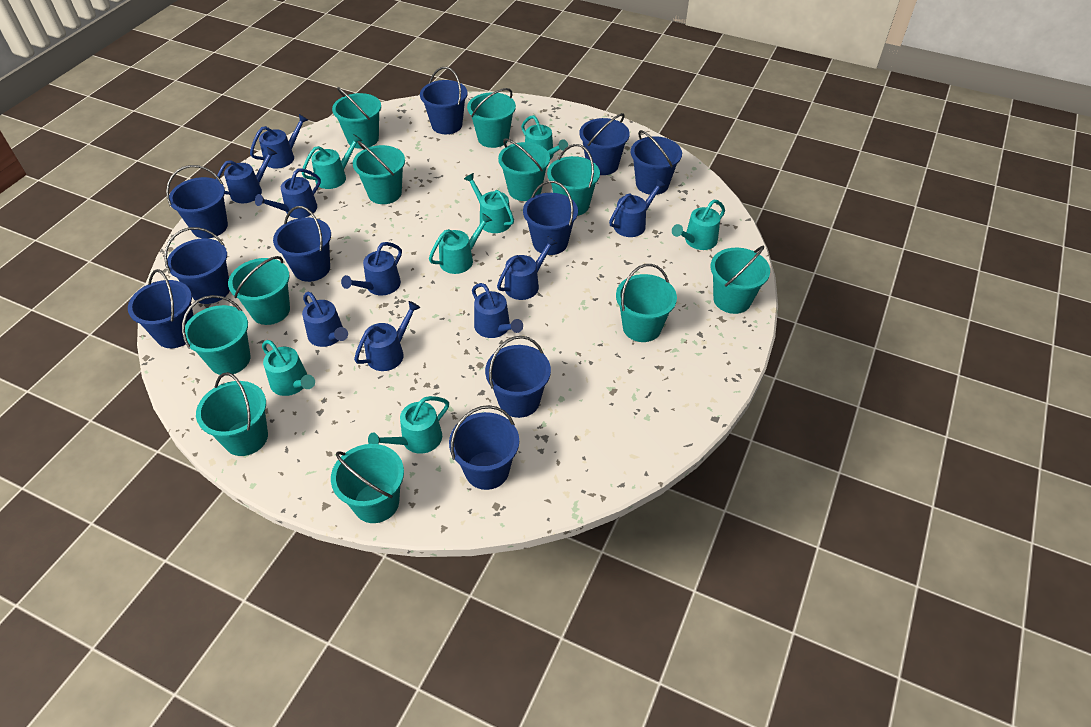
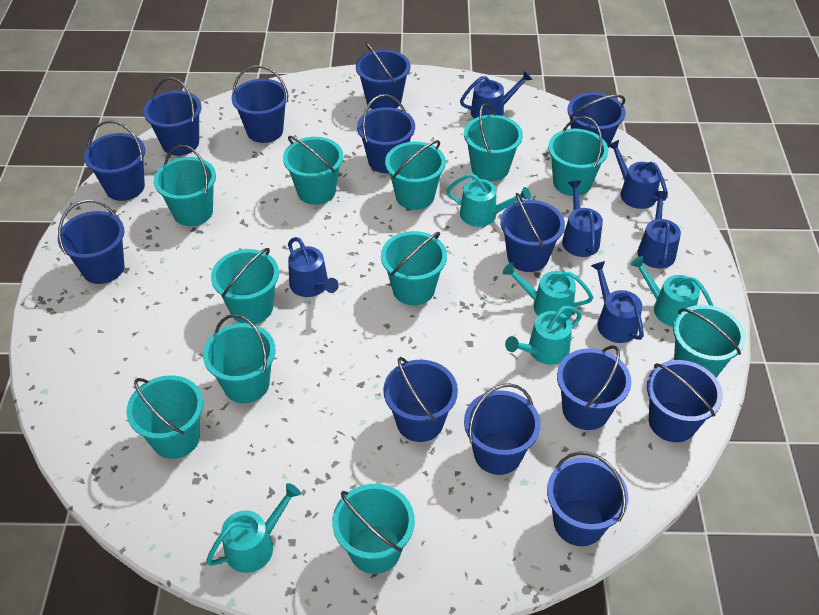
blue bucket: 10 -> 13
blue watering can: 9 -> 6
turquoise watering can: 7 -> 5

